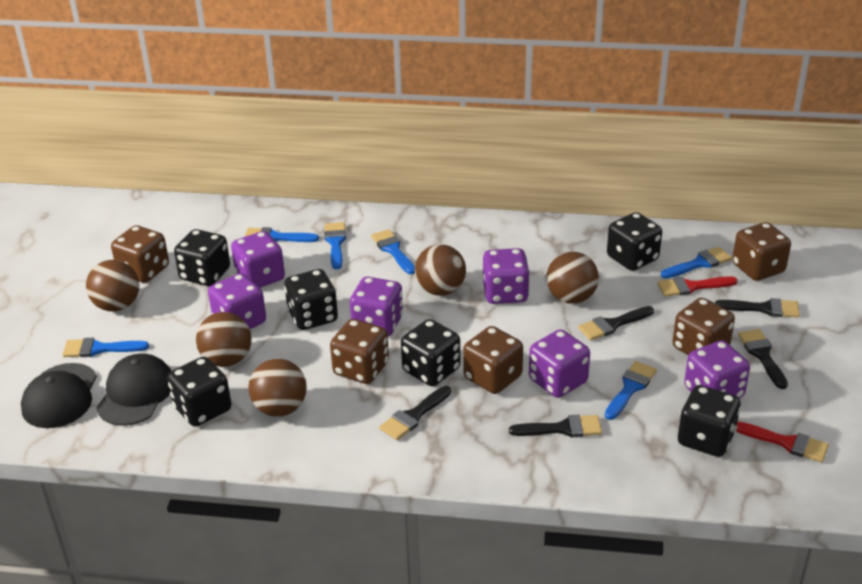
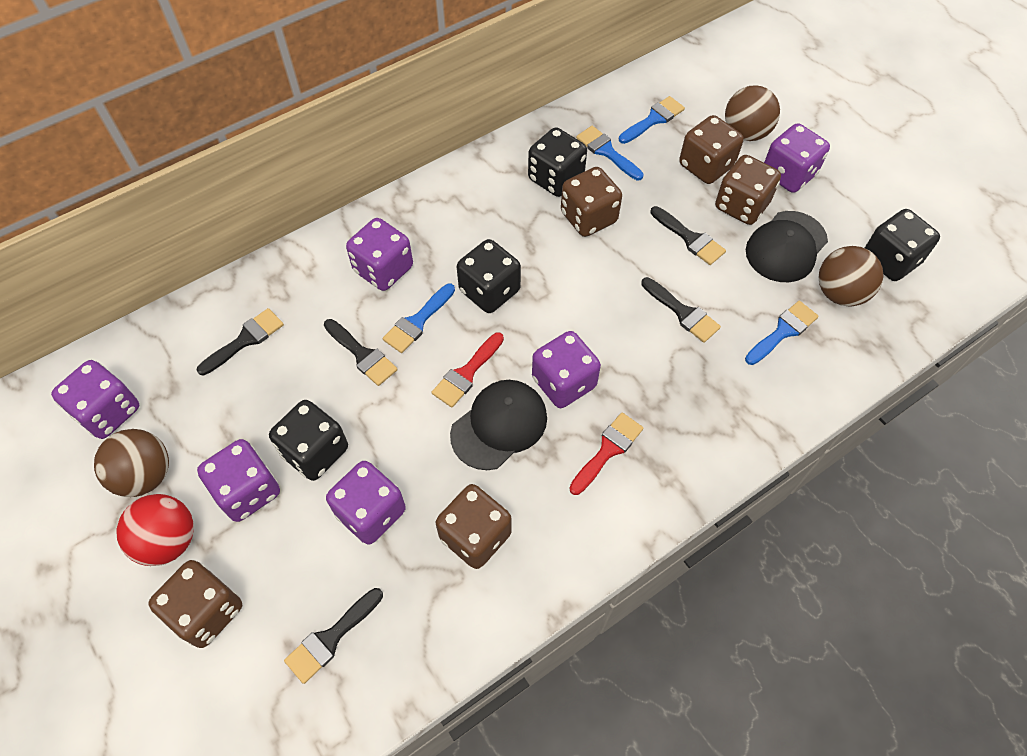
black dice: 6 -> 4
blue brush: 6 -> 4
brown ball: 5 -> 3
red ball: 0 -> 1

